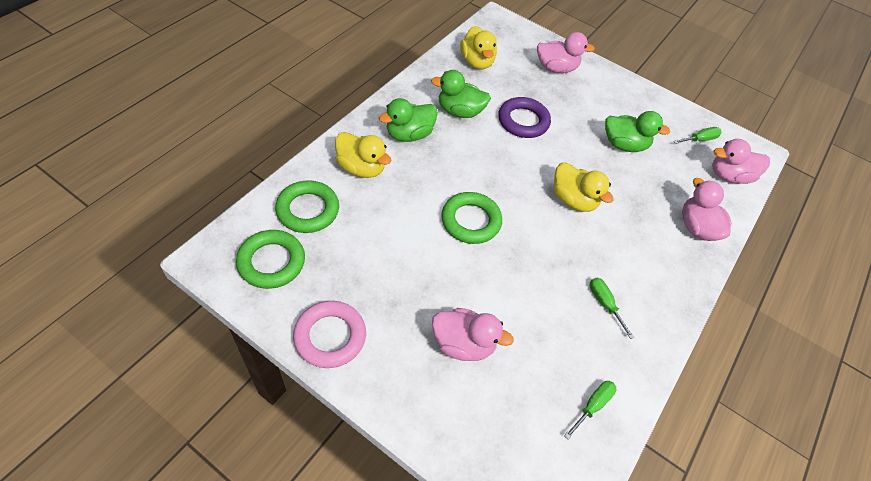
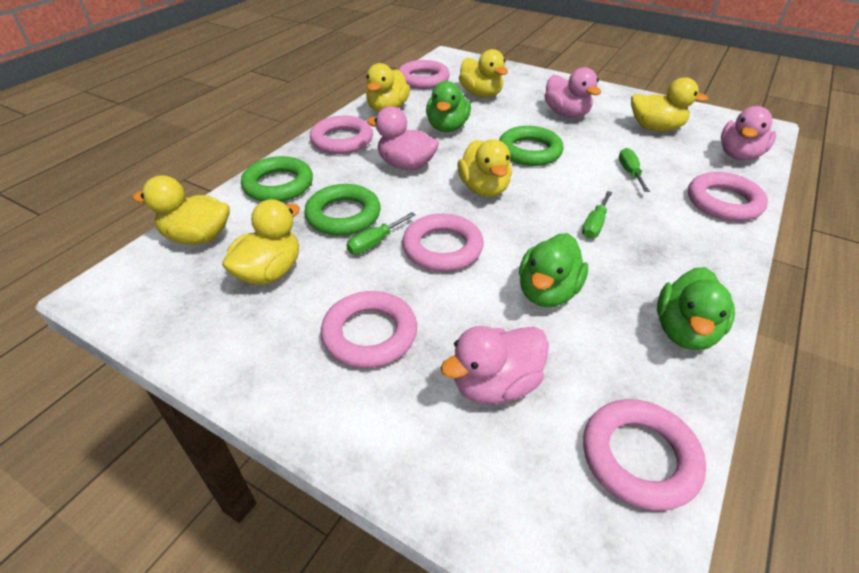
pink ring: 1 -> 6
purple ring: 1 -> 0
yellow duck: 3 -> 6

